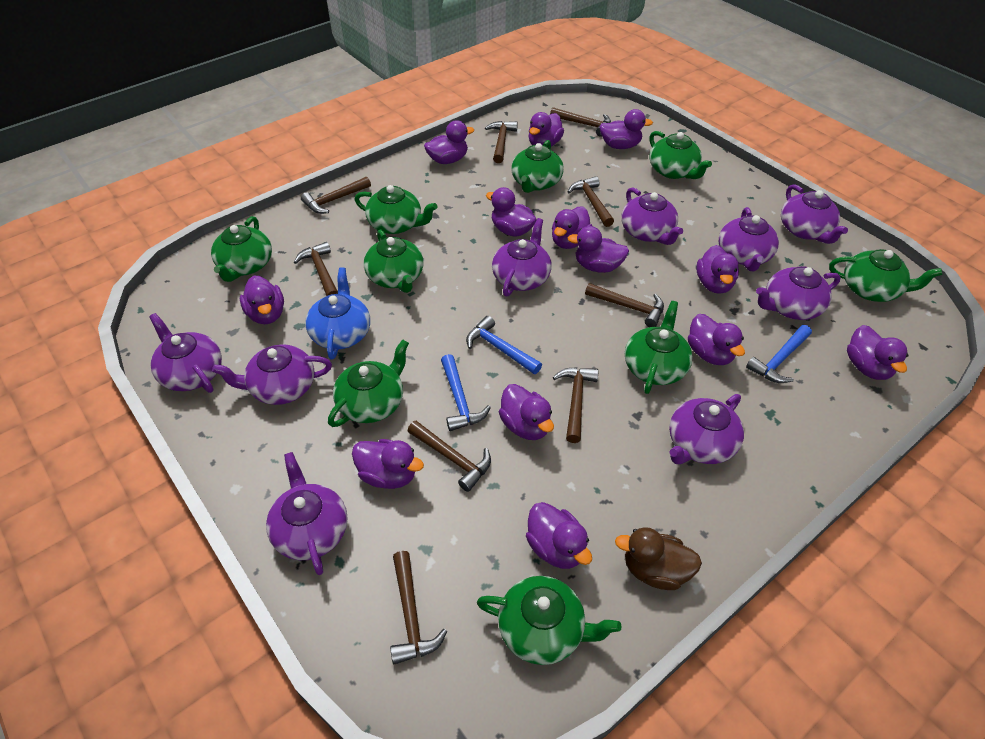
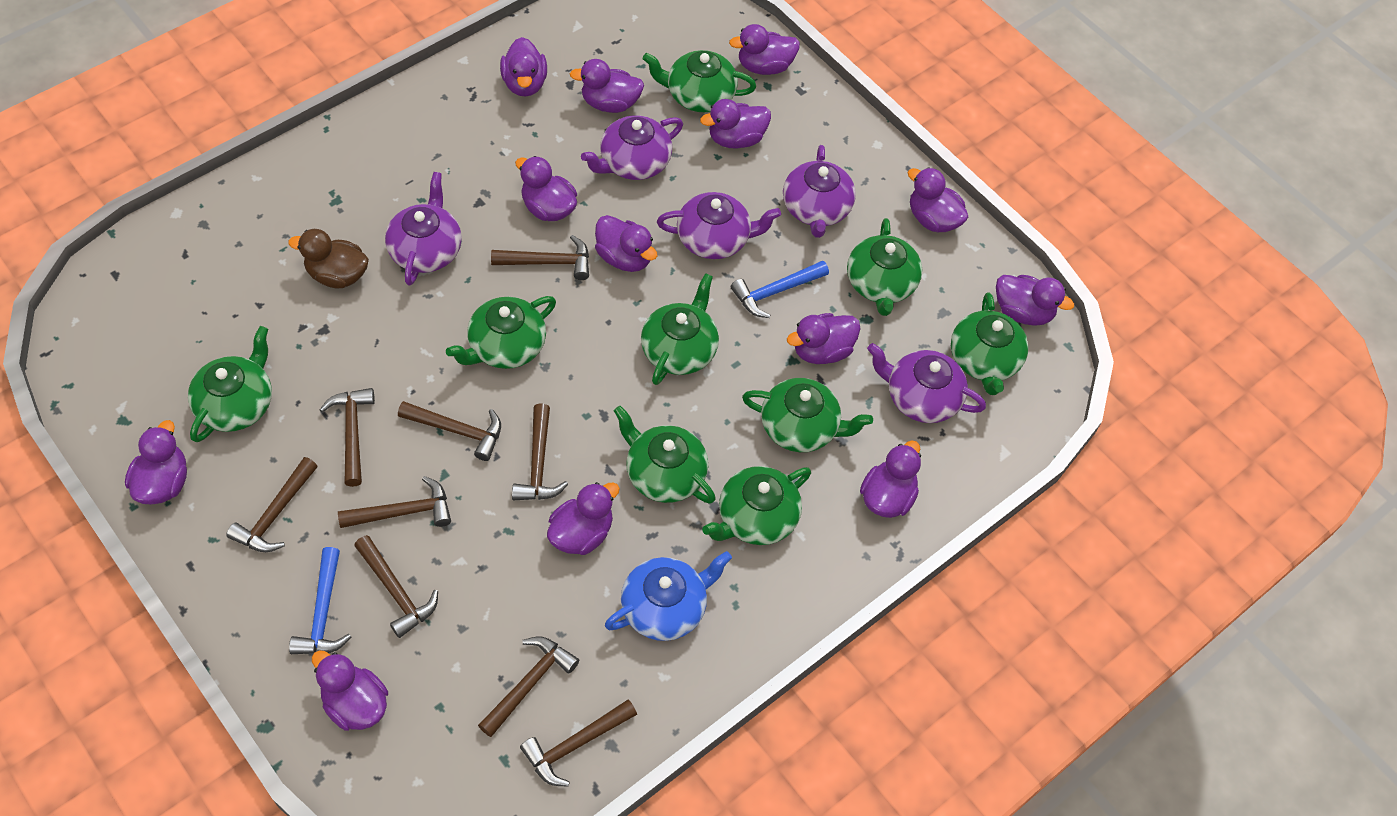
blue hammer: 3 -> 2
purple teapot: 9 -> 5

